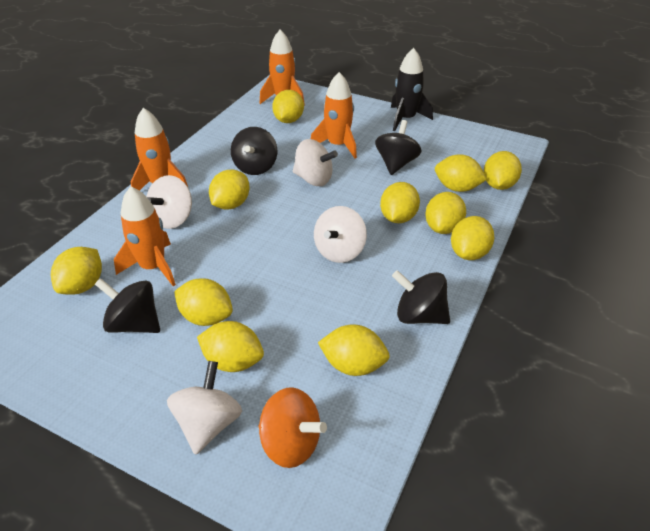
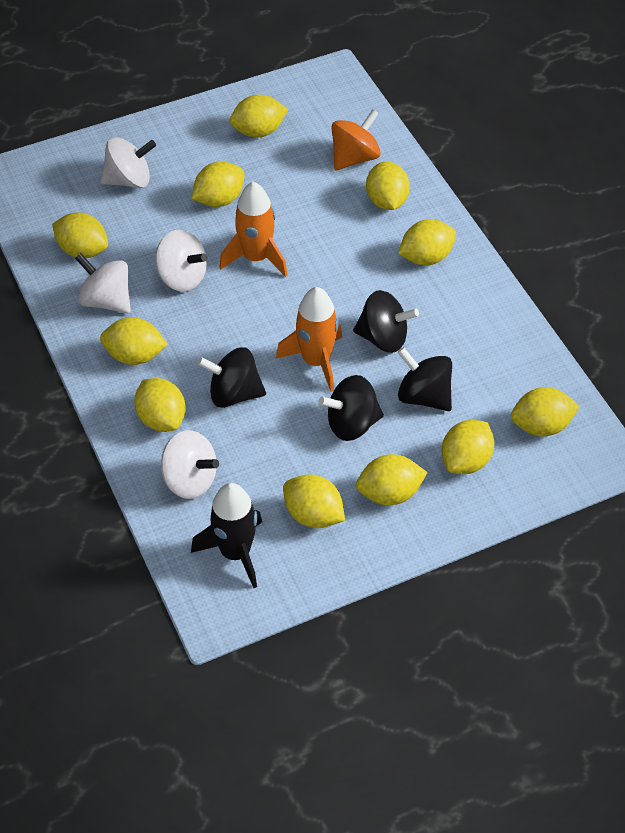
orange rocket: 4 -> 2

